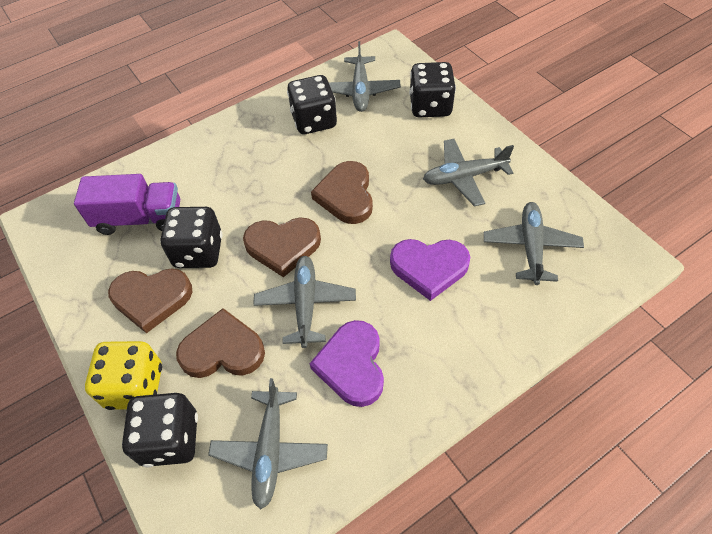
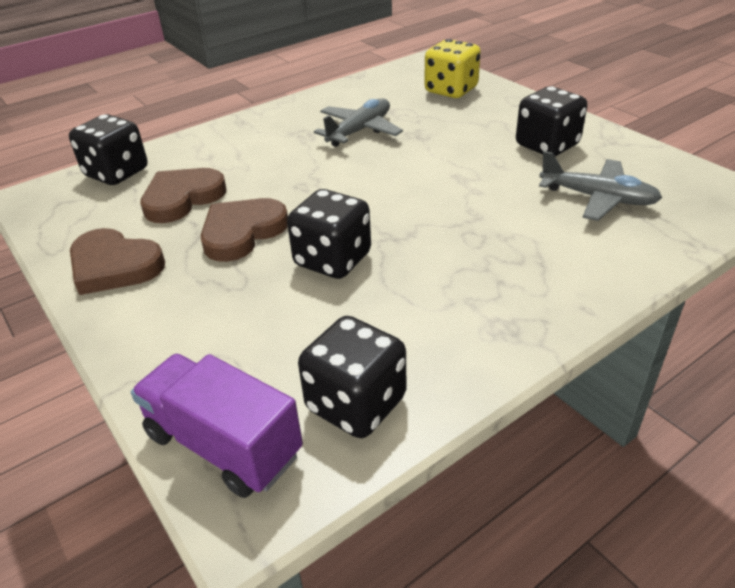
brown heart: 4 -> 3
grey plane: 5 -> 2
purple heart: 2 -> 0

